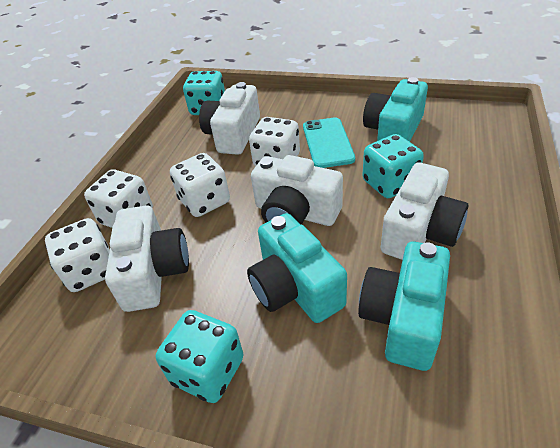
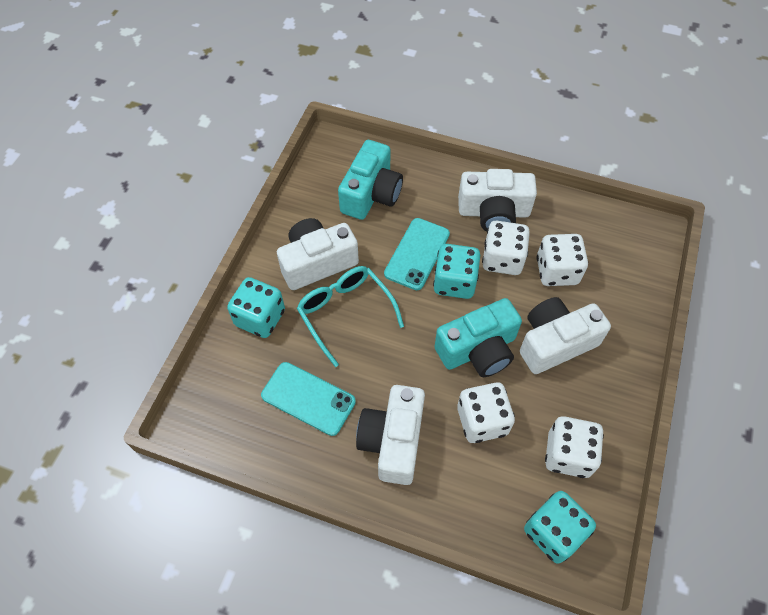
turquoise camera: 3 -> 2
turquoise glasses: 0 -> 1
turquoise phone: 1 -> 2

